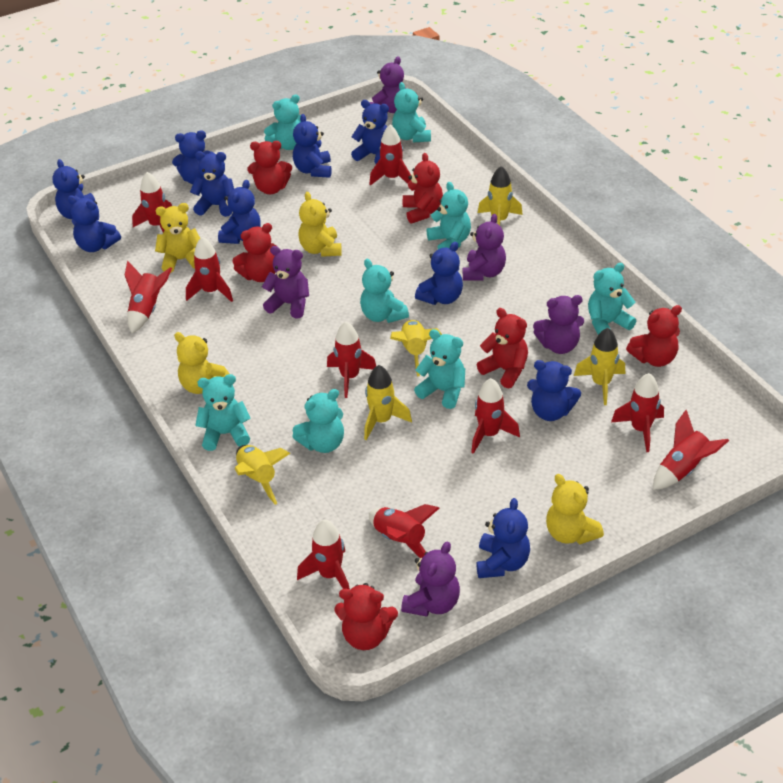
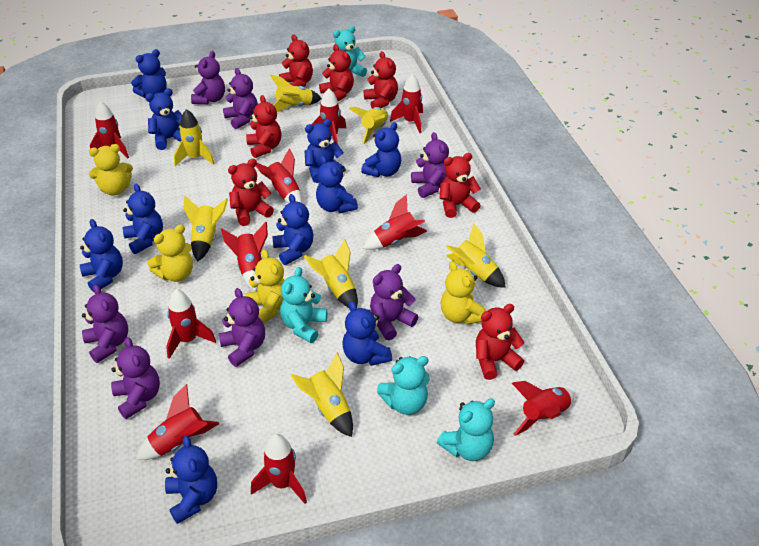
purple teddy bear: 5 -> 7
red teddy bear: 6 -> 7
turquoise teddy bear: 8 -> 4
yellow rocket: 5 -> 7

